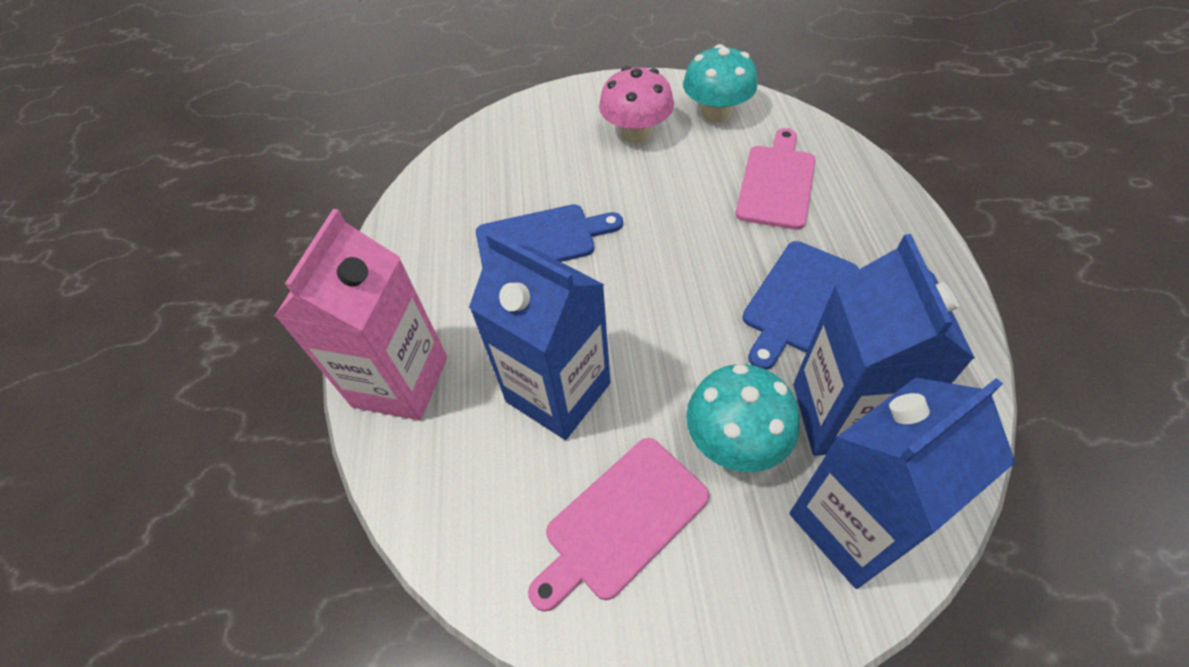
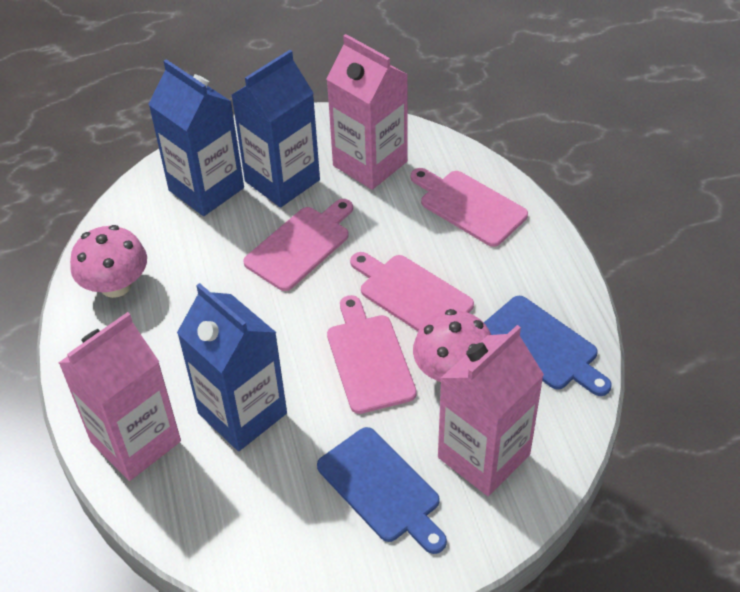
pink carton: 1 -> 3
pink cutting board: 2 -> 4
pink mushroom: 1 -> 2
turquoise mushroom: 2 -> 0

